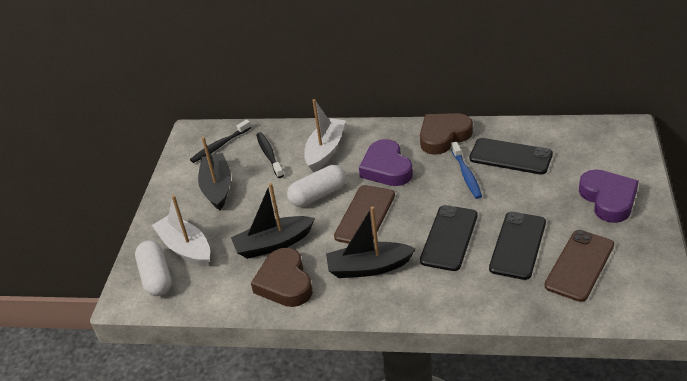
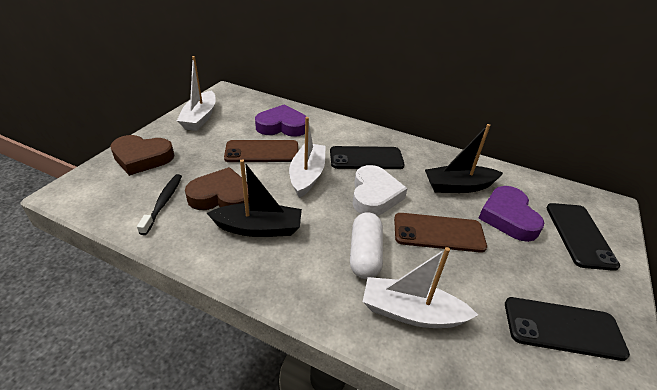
black boat: 3 -> 2
black toothbrush: 2 -> 1
blue toothbrush: 1 -> 0
white boat: 2 -> 3
white capsule: 2 -> 1
white heart: 0 -> 1

